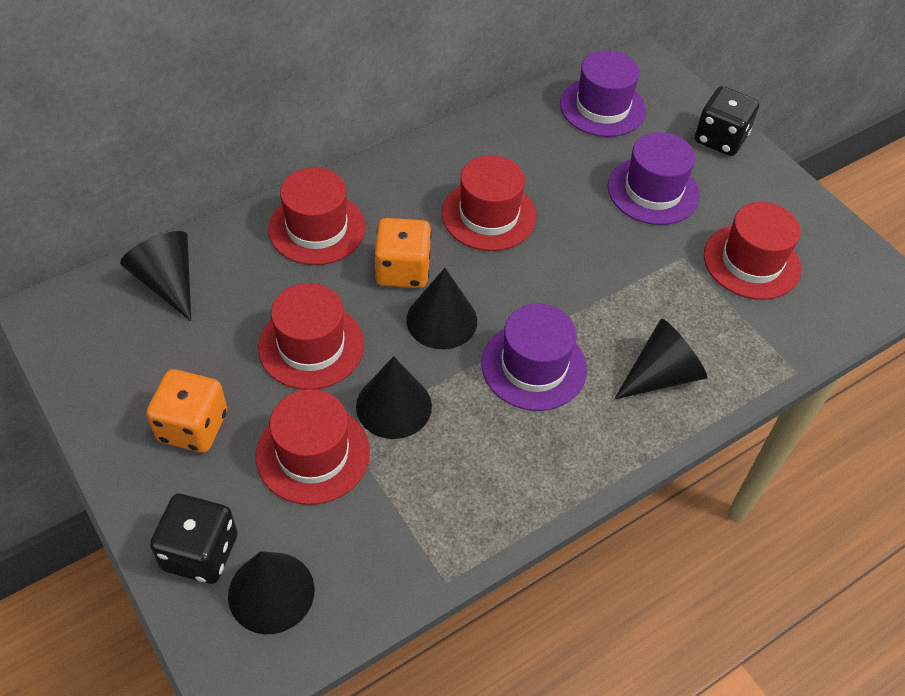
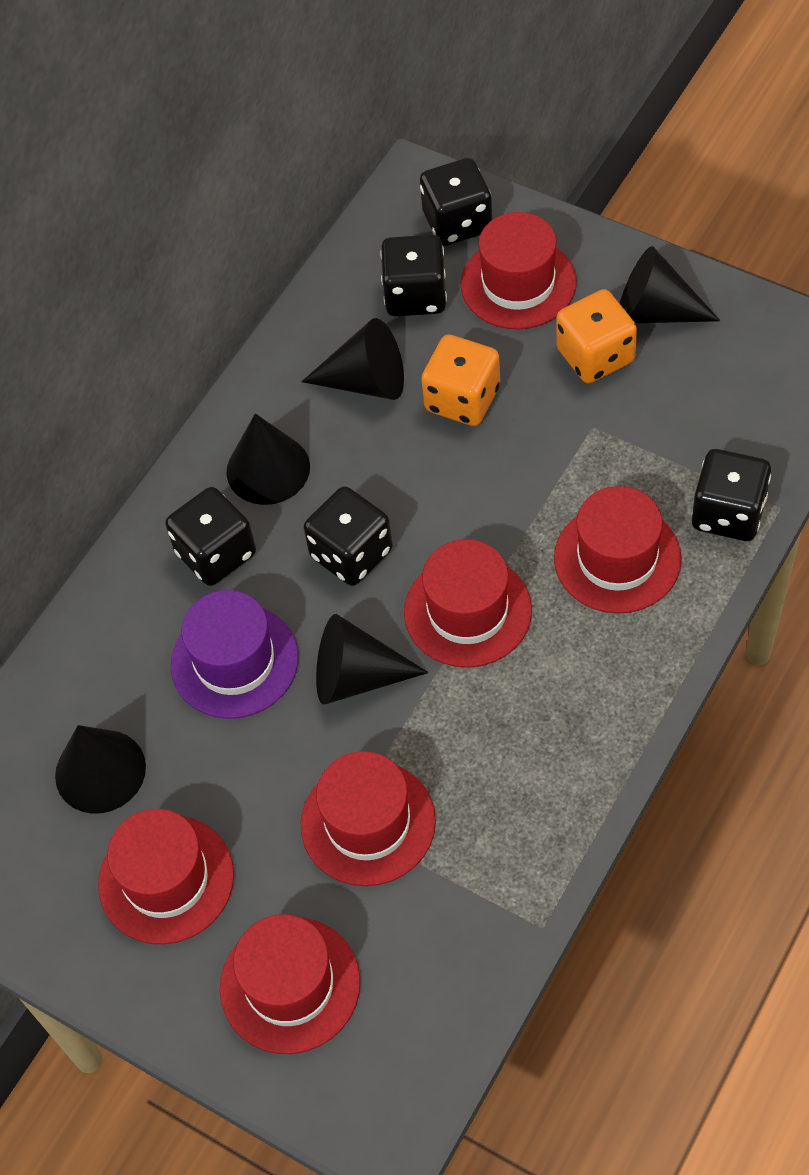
black dice: 2 -> 5
purple hat: 3 -> 1
red hat: 5 -> 6

